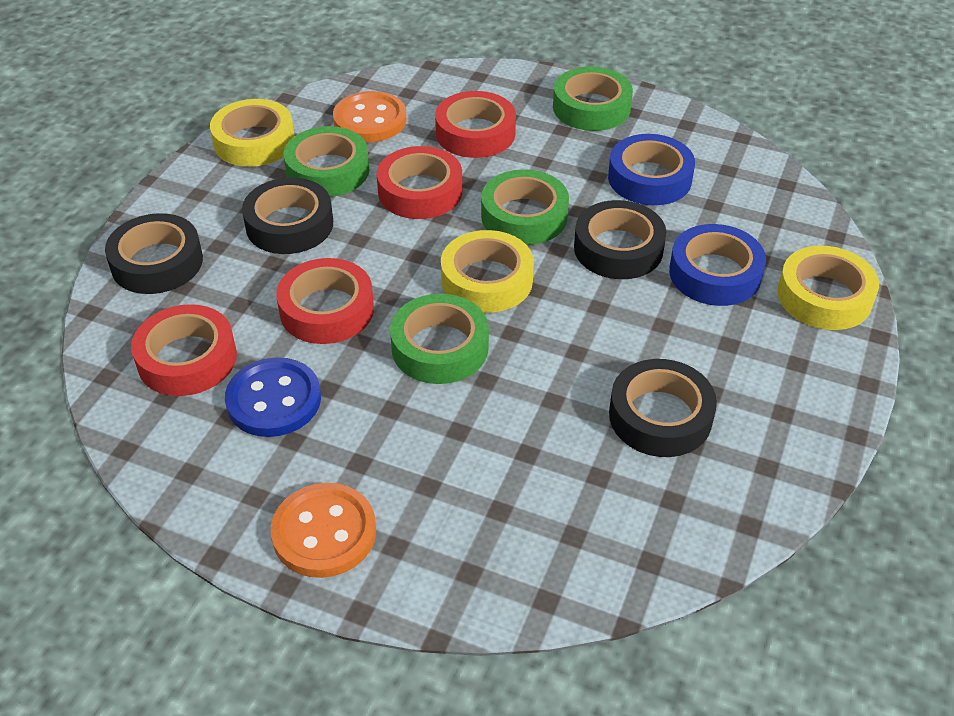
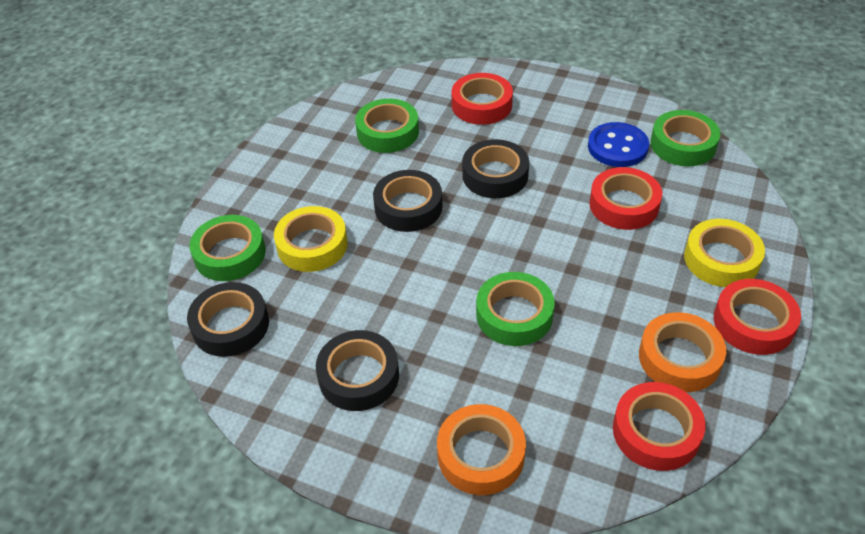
blue tape: 2 -> 0
orange button: 2 -> 0
orange tape: 0 -> 2
yellow tape: 3 -> 2

